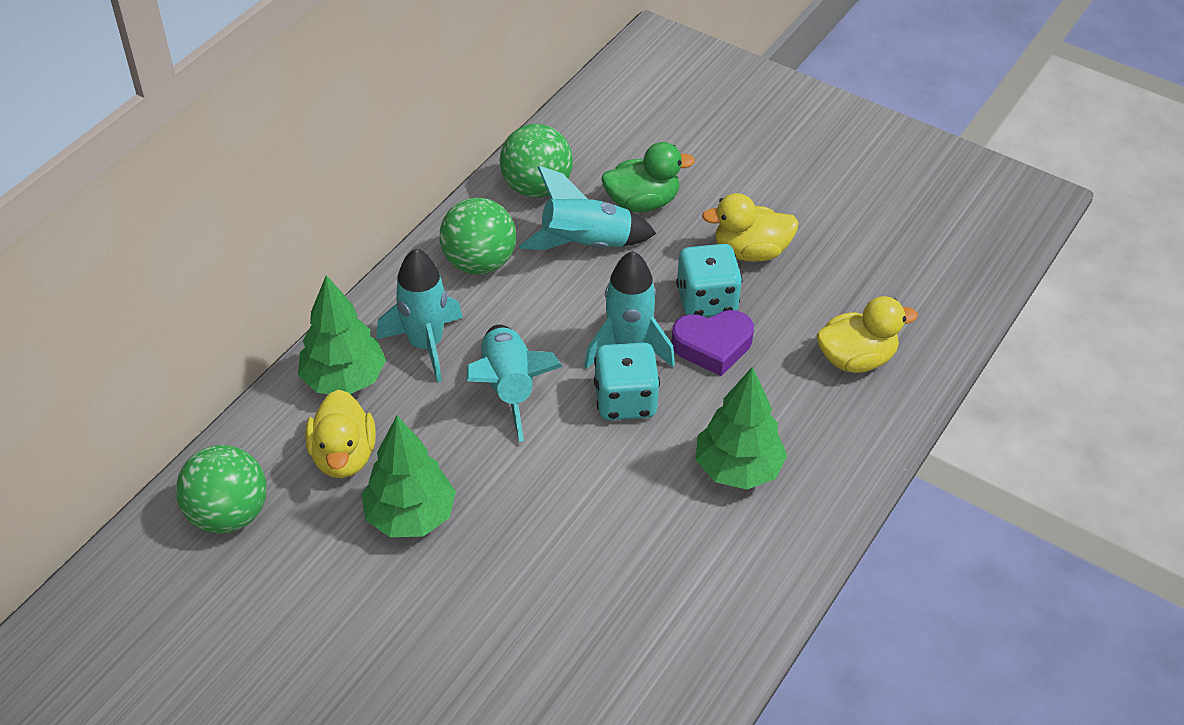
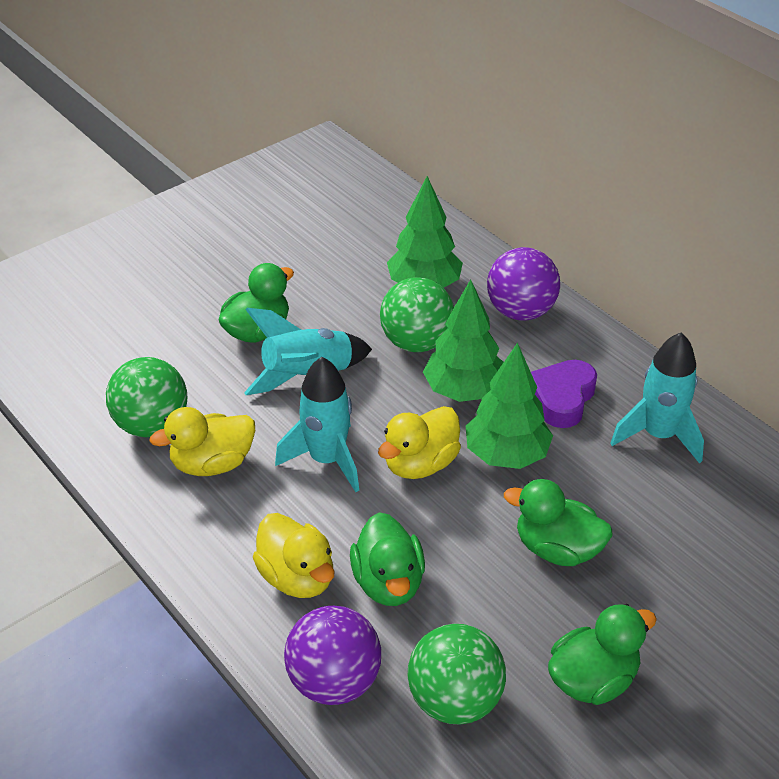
green duck: 1 -> 4
purple ball: 0 -> 2
turquoise dice: 2 -> 0
turquoise rocket: 4 -> 3

